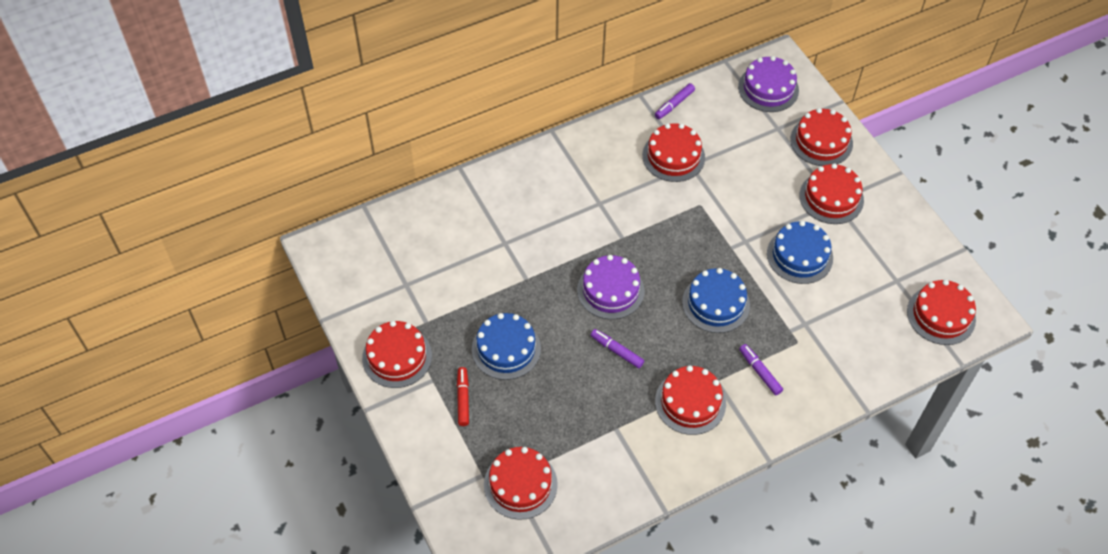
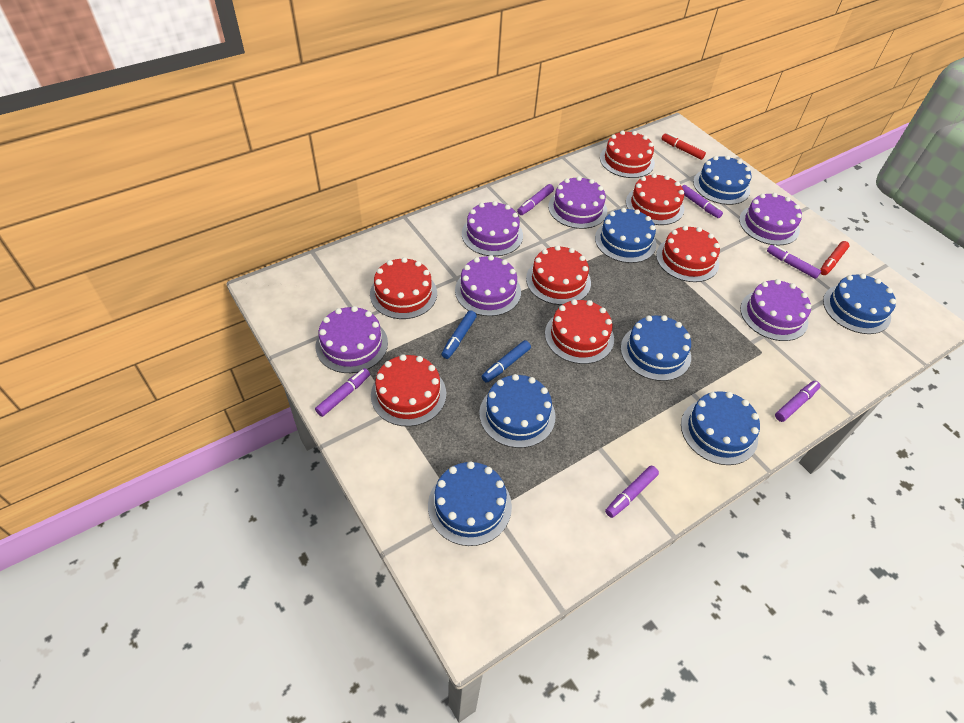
blue cake: 3 -> 7
blue marker: 0 -> 2
purple cake: 2 -> 6
purple marker: 3 -> 6
red marker: 1 -> 2

